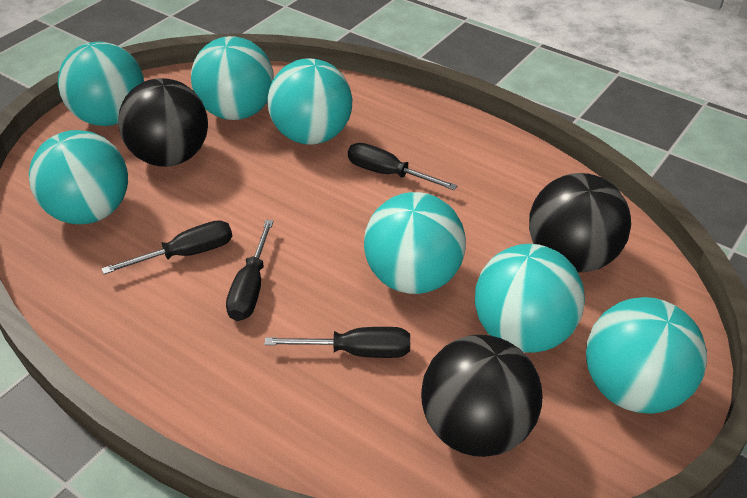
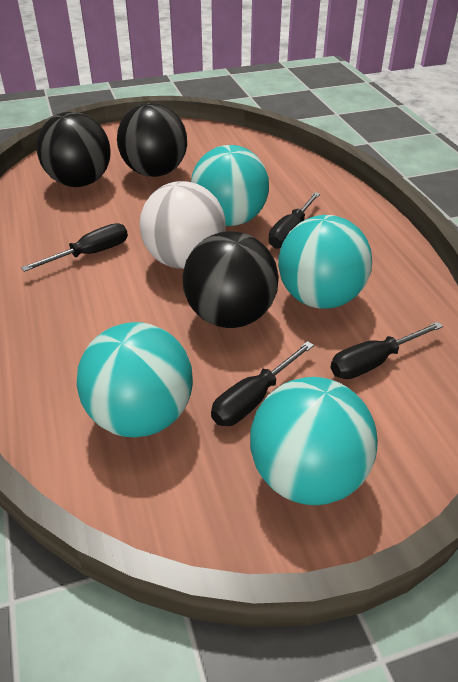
turquoise ball: 7 -> 4
white ball: 0 -> 1

